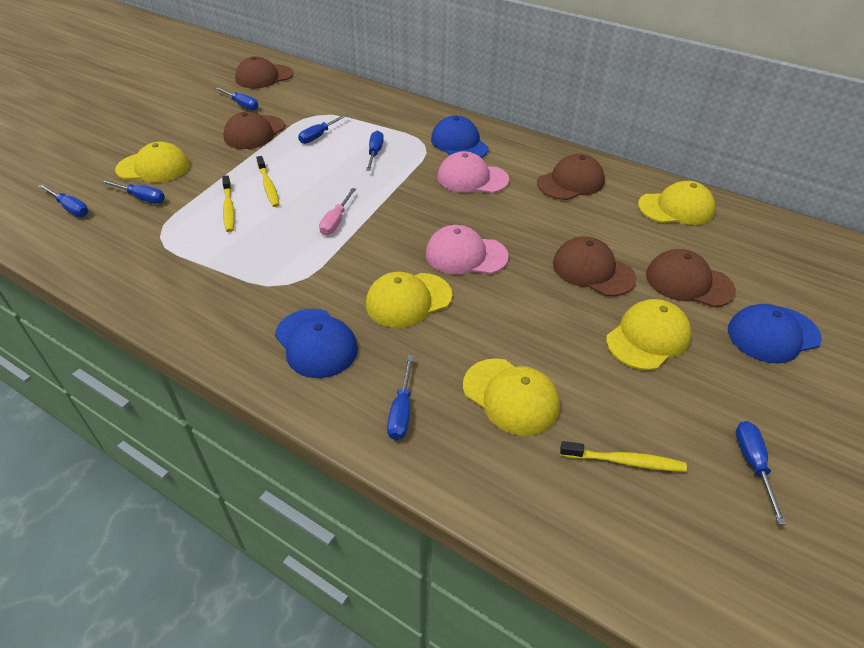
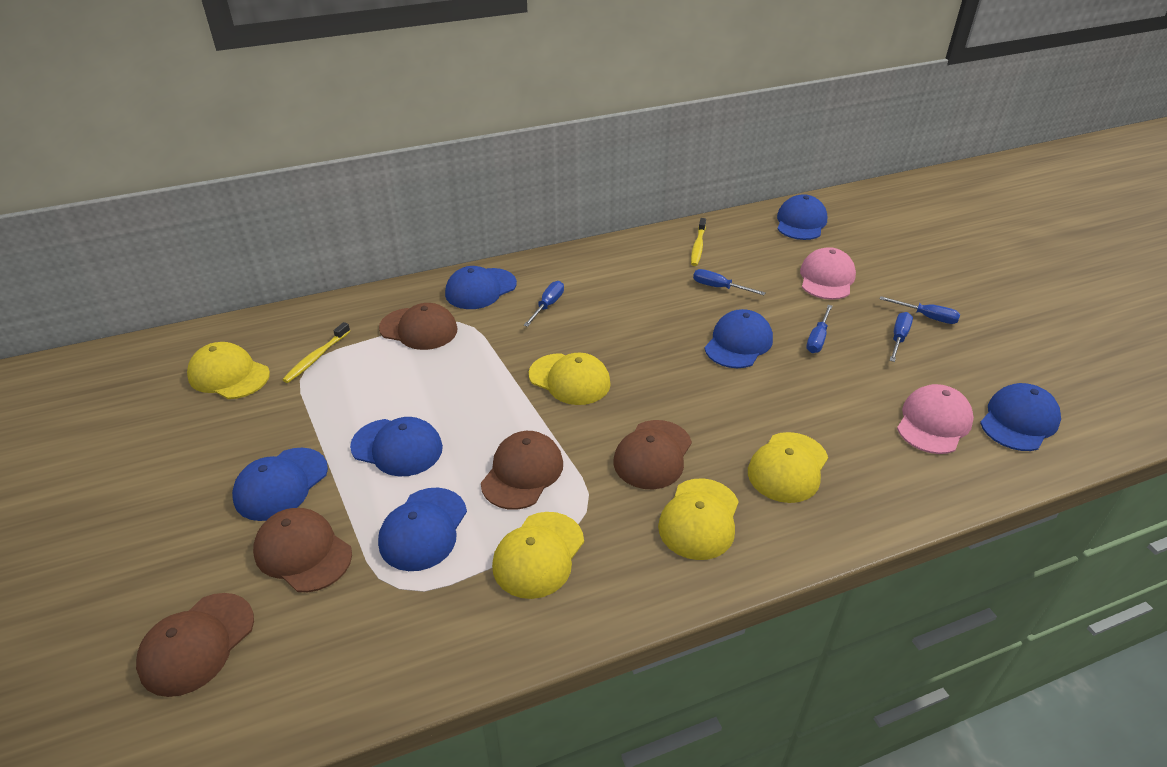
blue cap: 3 -> 7
blue screwdriver: 7 -> 5
pink screwdriver: 1 -> 0
yellow toothbrush: 3 -> 2

